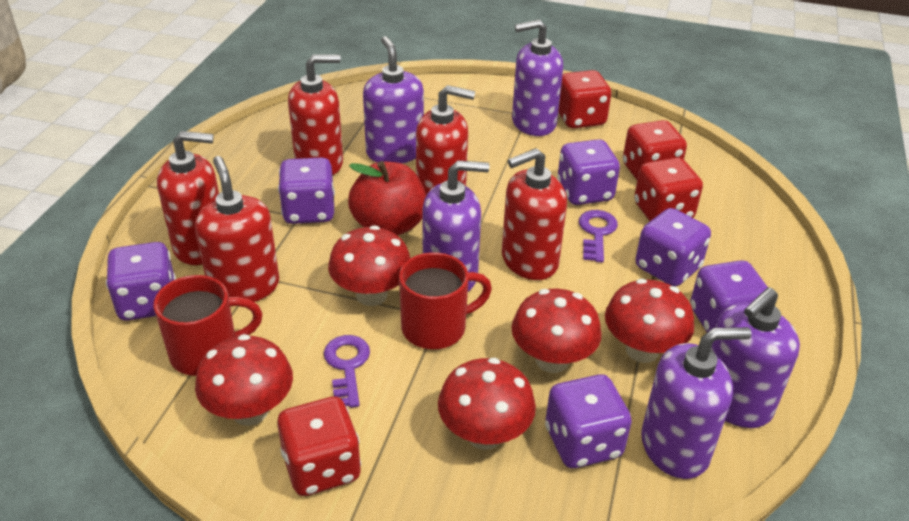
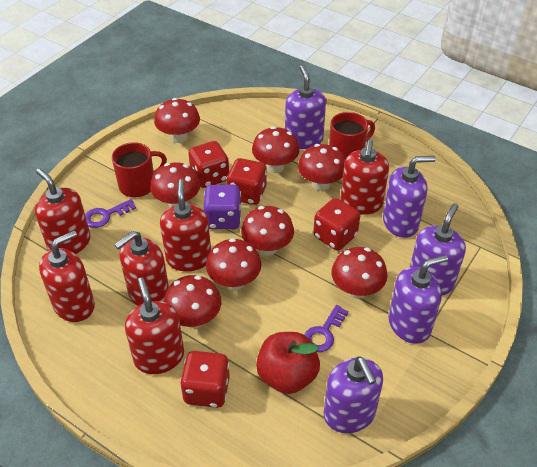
purple dice: 6 -> 1
red mushroom: 5 -> 8
red soap dispenser: 5 -> 6

